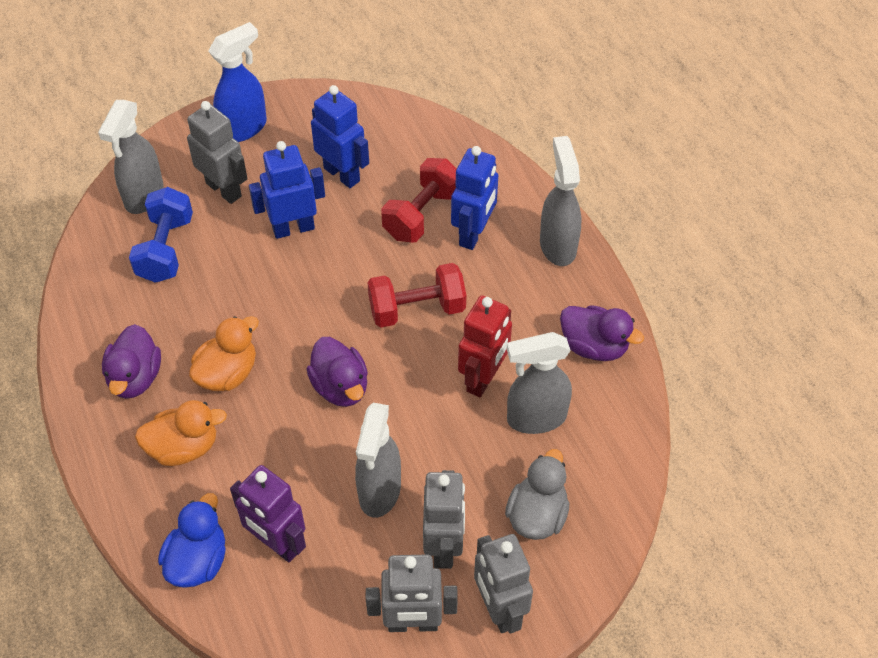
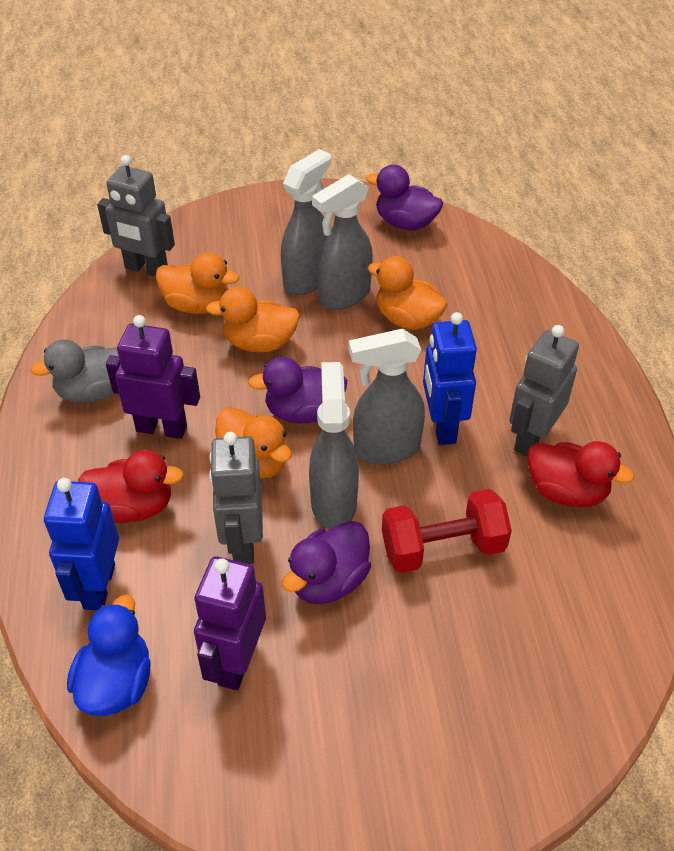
blue dumbbell: 1 -> 0
blue robot: 3 -> 2
blue spray bottle: 1 -> 0
grey robot: 4 -> 3
orange duck: 2 -> 4
purple robot: 1 -> 2
red duck: 0 -> 2
red dumbbell: 2 -> 1
red robot: 1 -> 0

